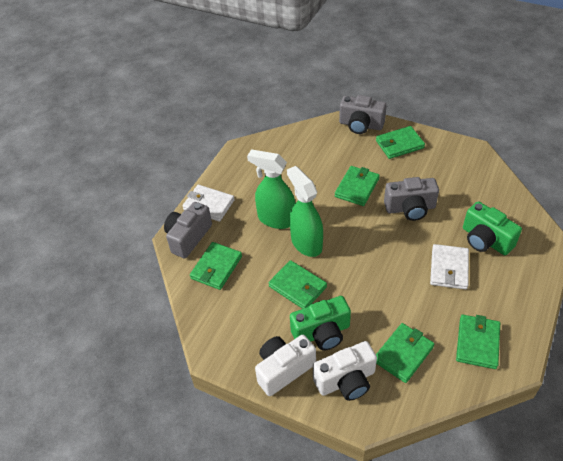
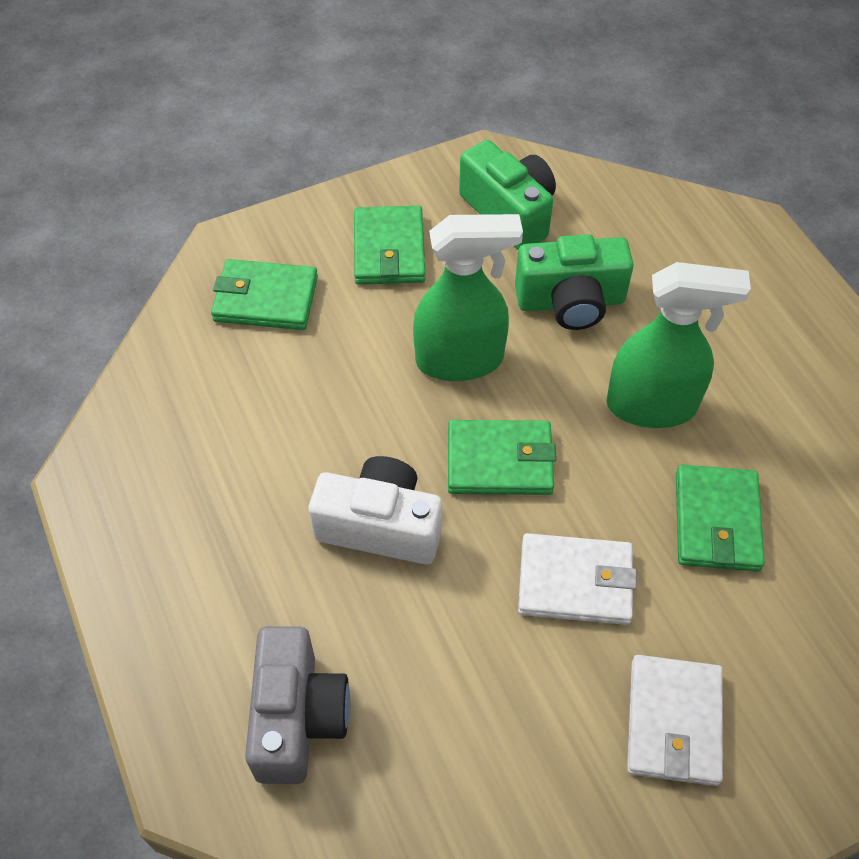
green wallet: 6 -> 4
grey camera: 3 -> 1
white camera: 2 -> 1

